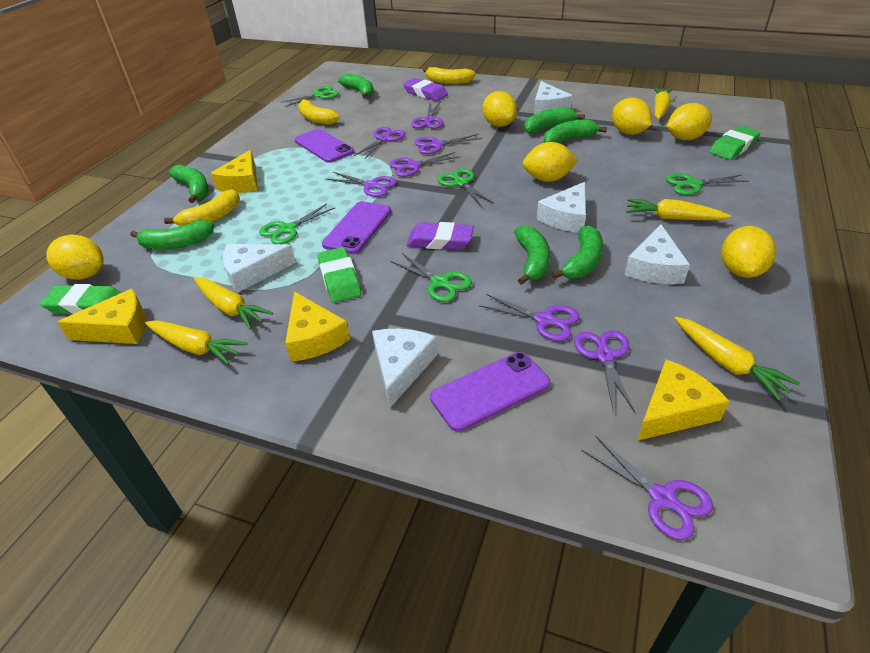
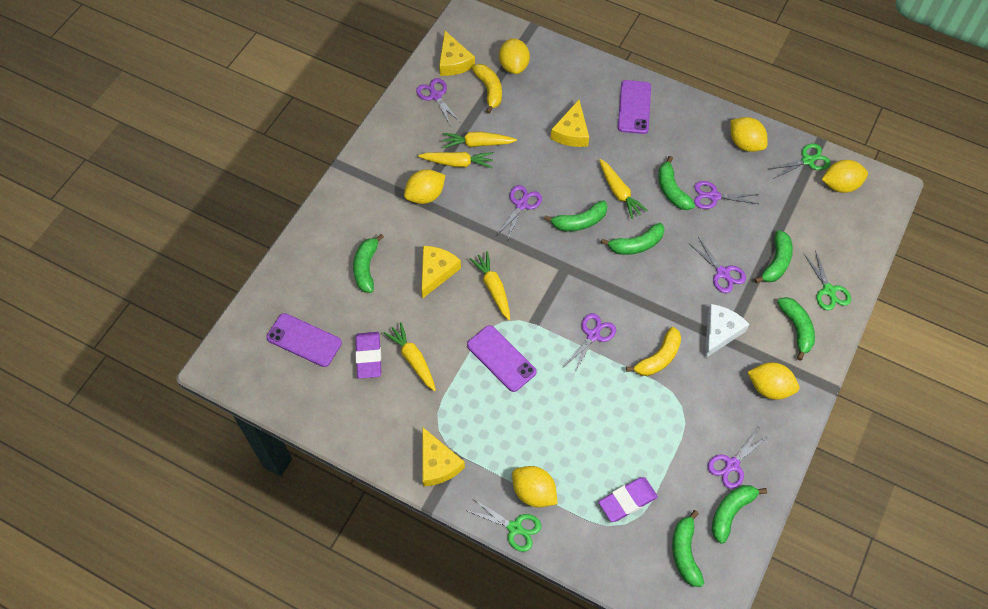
green banana: 7 -> 8
green eraser: 3 -> 0
green scissors: 5 -> 3
purple scissors: 8 -> 6
white cheese: 5 -> 1
yellow banana: 3 -> 2

